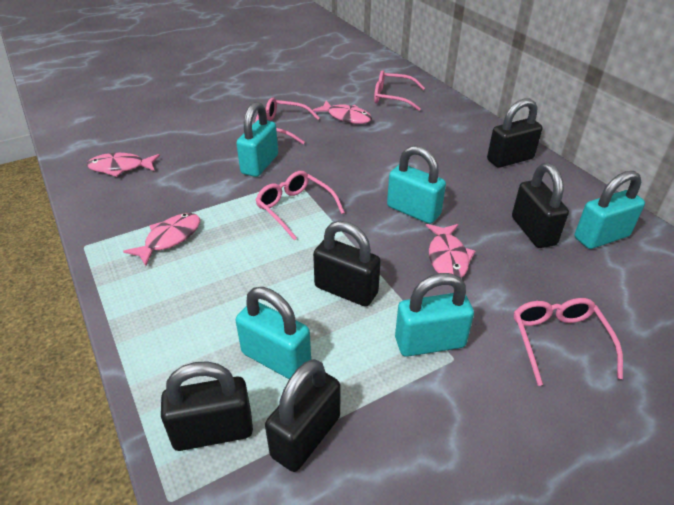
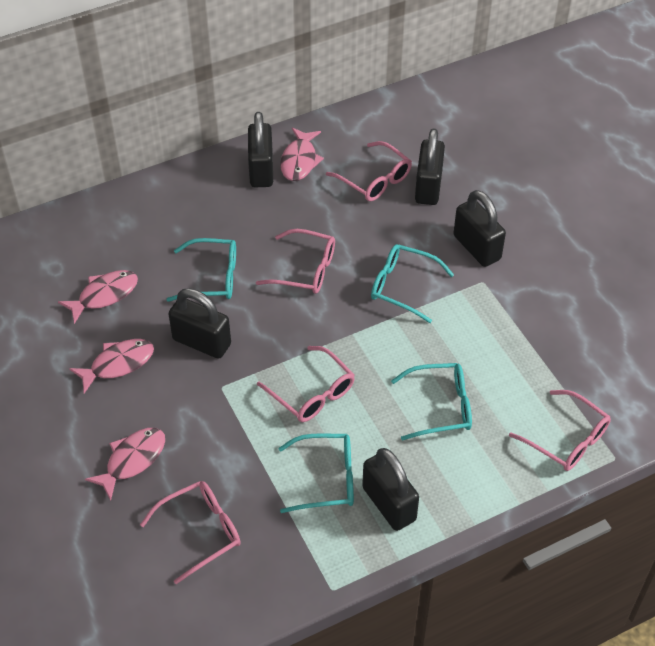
pink glasses: 4 -> 5
turquoise glasses: 0 -> 4
turquoise padlock: 5 -> 0

